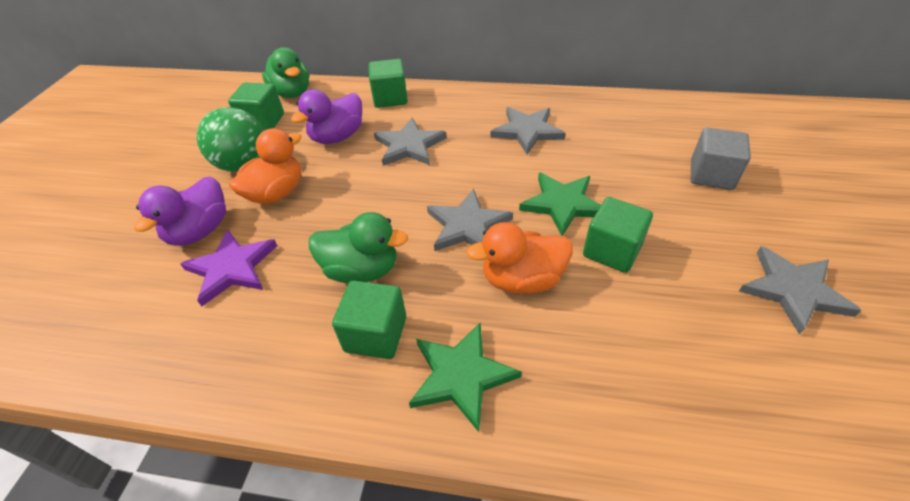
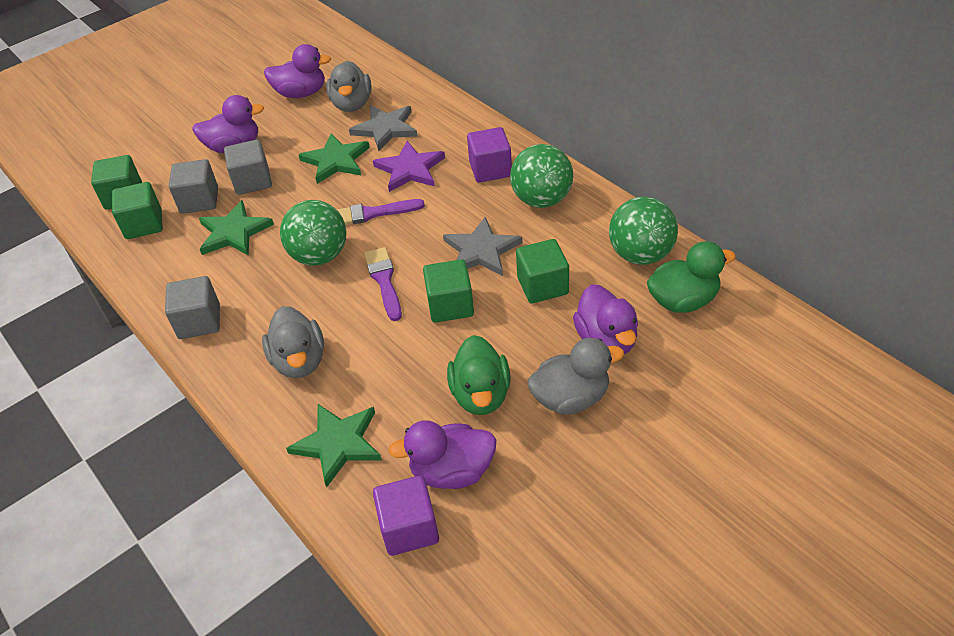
green ball: 1 -> 3
green star: 2 -> 3
grey cube: 1 -> 3
grey duck: 0 -> 3
grey star: 4 -> 2
orange duck: 2 -> 0
purple brush: 0 -> 2
purple cube: 0 -> 2
purple duck: 2 -> 4

